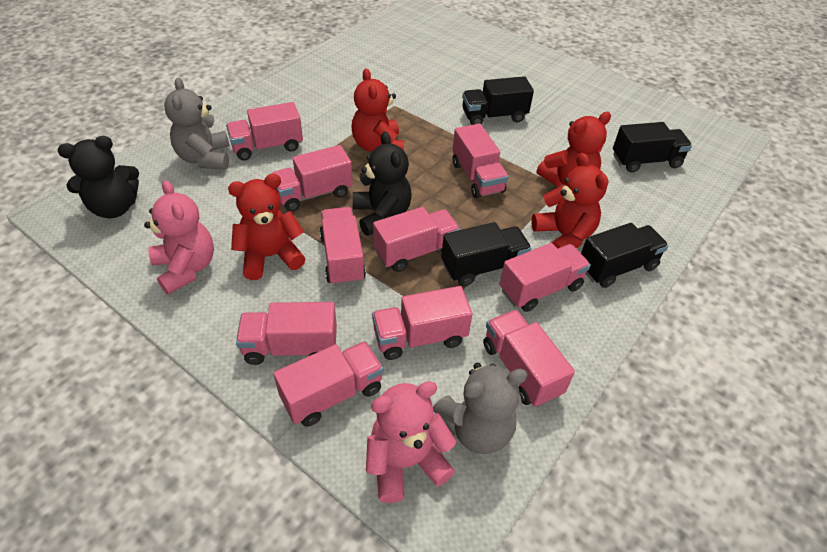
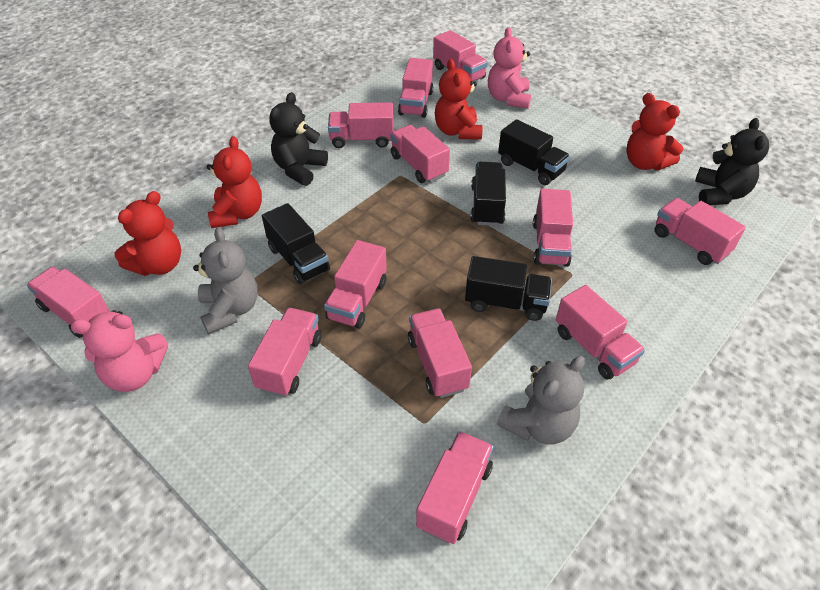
pink truck: 10 -> 12

